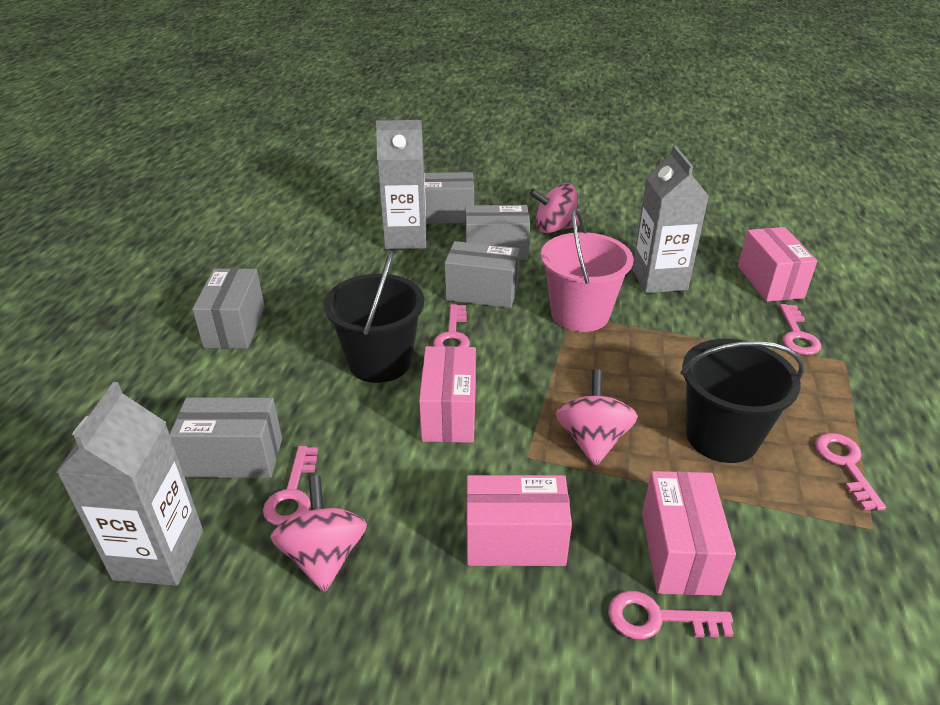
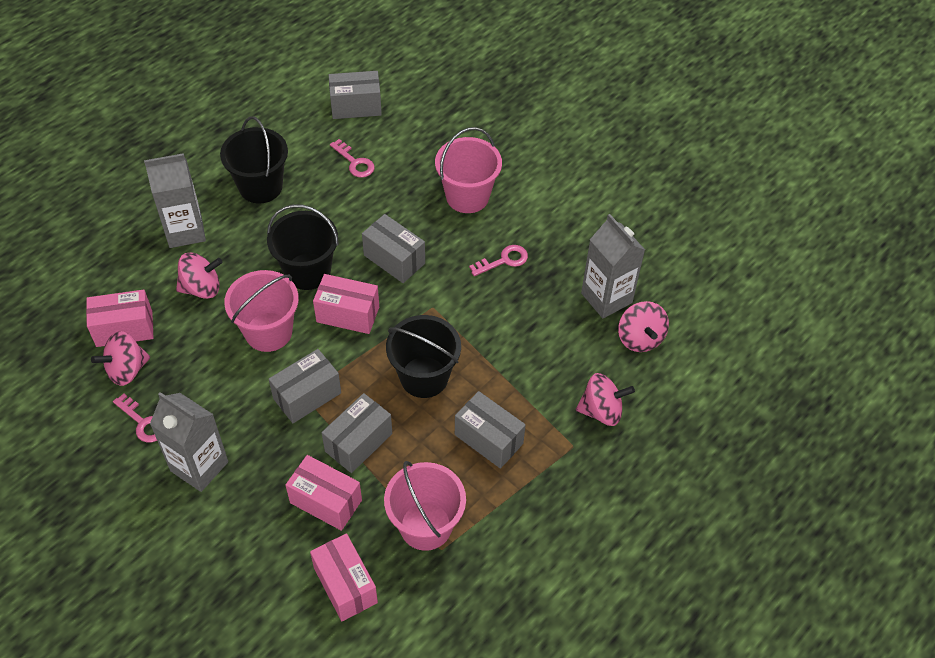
black bucket: 2 -> 3
pink bucket: 1 -> 3
pink key: 5 -> 3
pink spinning top: 3 -> 4

